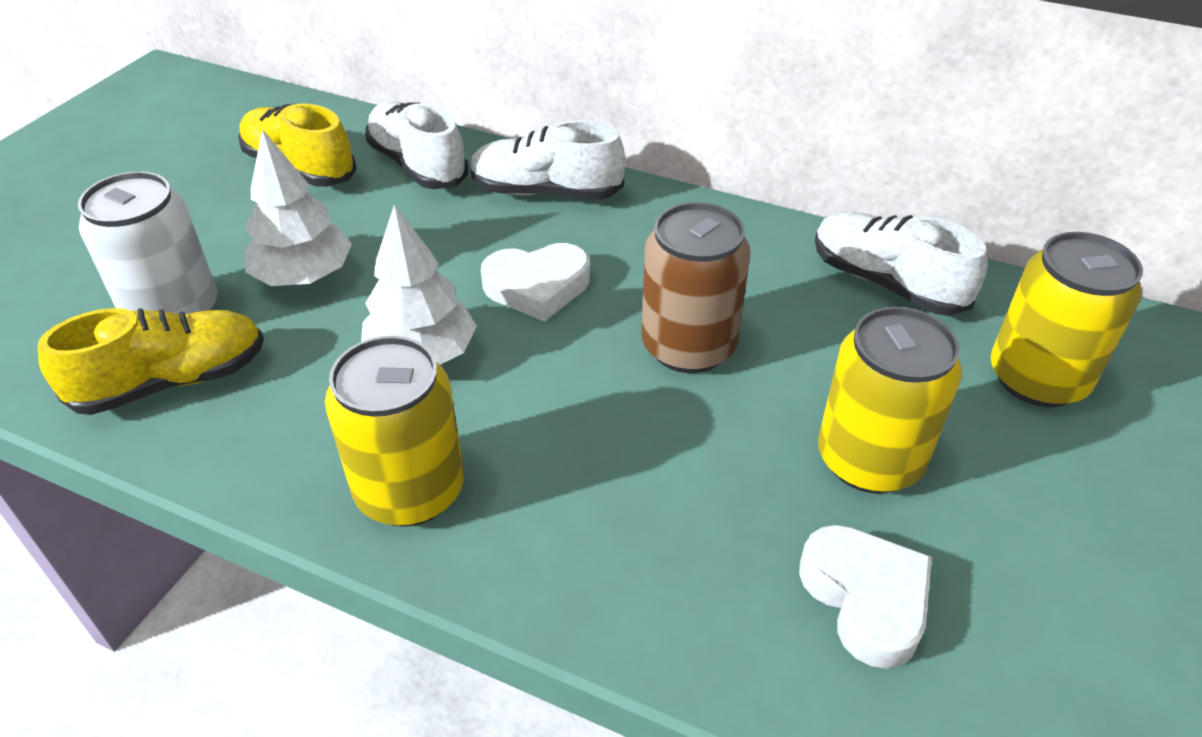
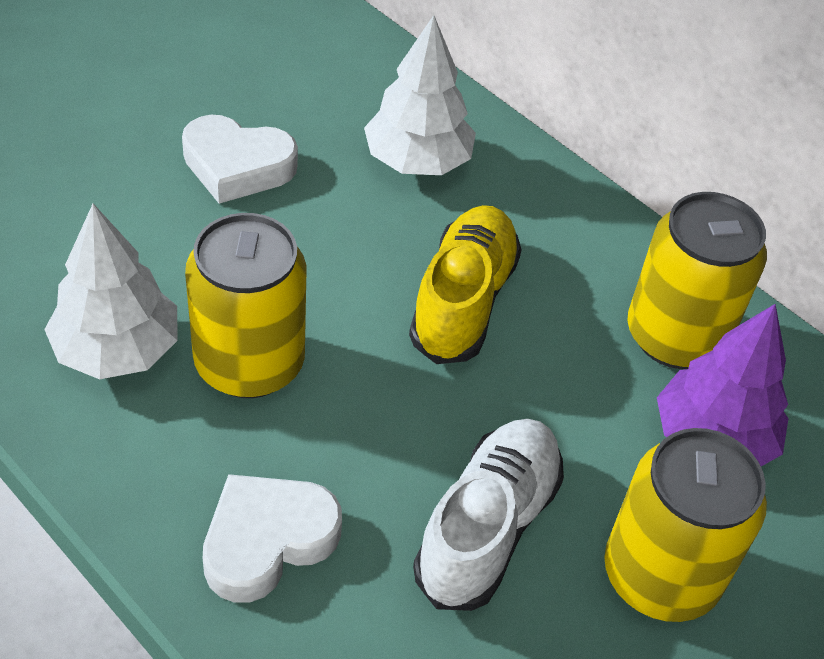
brown can: 1 -> 0
purple tree: 0 -> 1
white can: 1 -> 0
white shoe: 3 -> 1
yellow shoe: 2 -> 1

